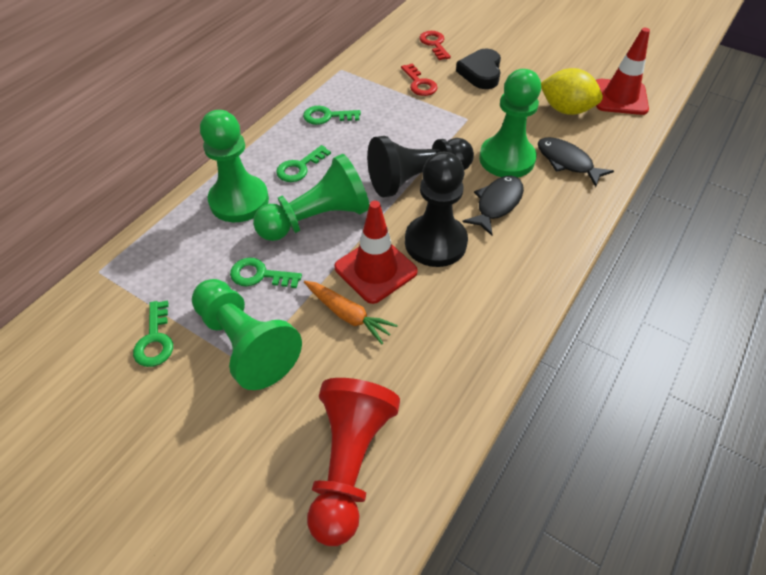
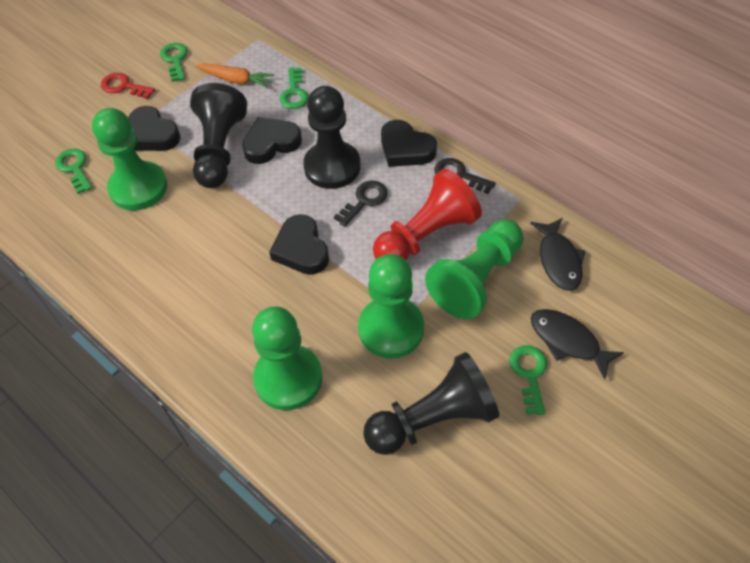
black heart: 1 -> 4
black key: 0 -> 2
black pawn: 2 -> 3
red key: 2 -> 1
red traffic cone: 2 -> 0
yellow lemon: 1 -> 0

